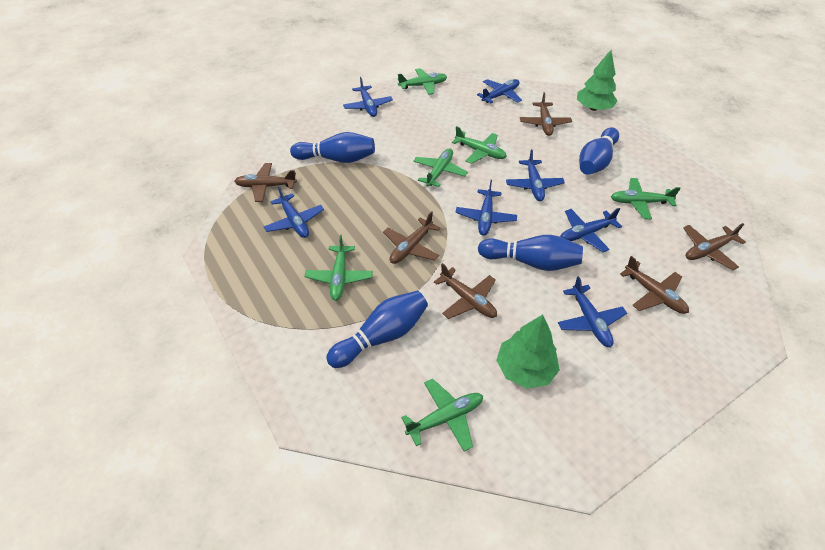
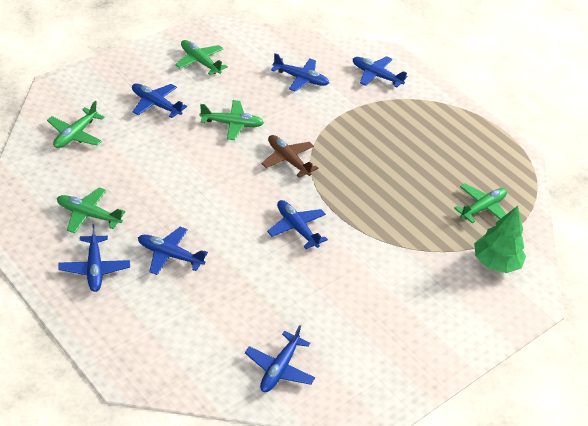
blue bowling pin: 4 -> 0
brown plane: 6 -> 1
green plane: 6 -> 5
green tree: 2 -> 1

